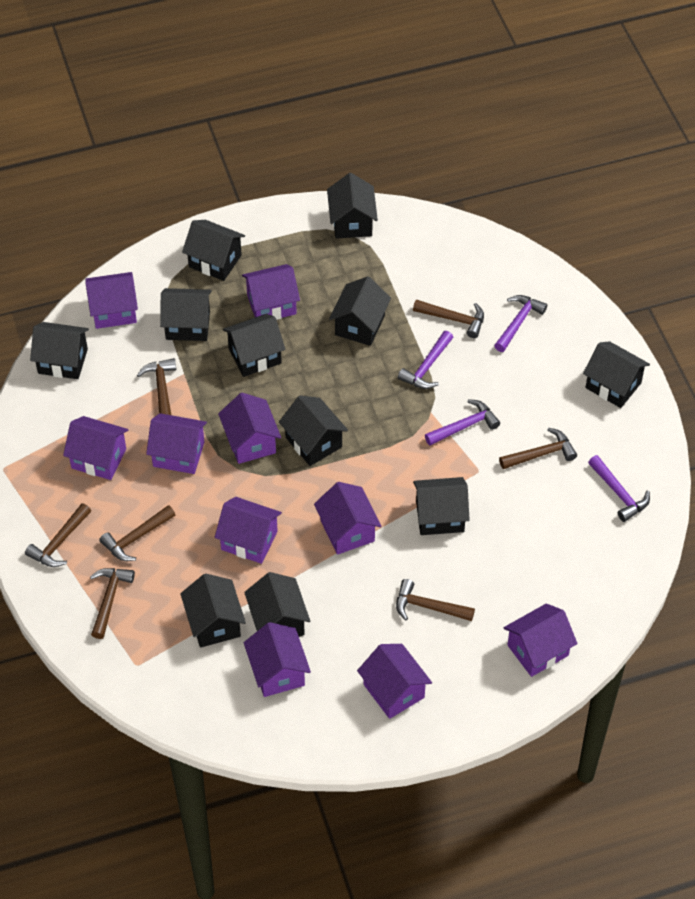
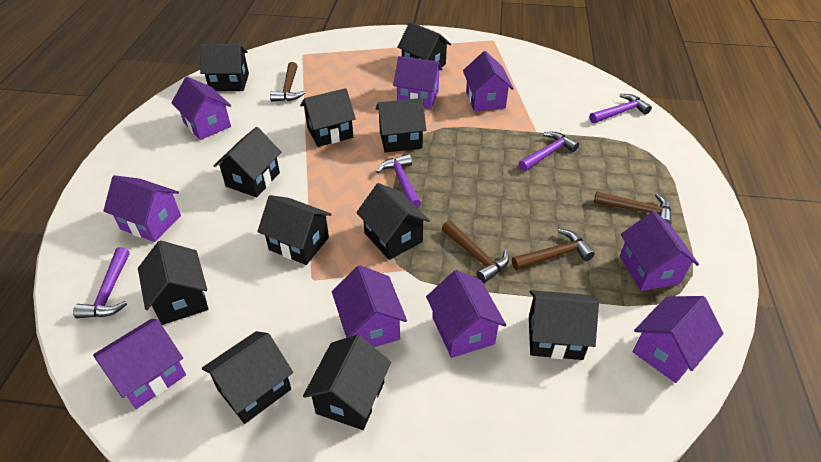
brown hammer: 7 -> 4
purple house: 10 -> 9

